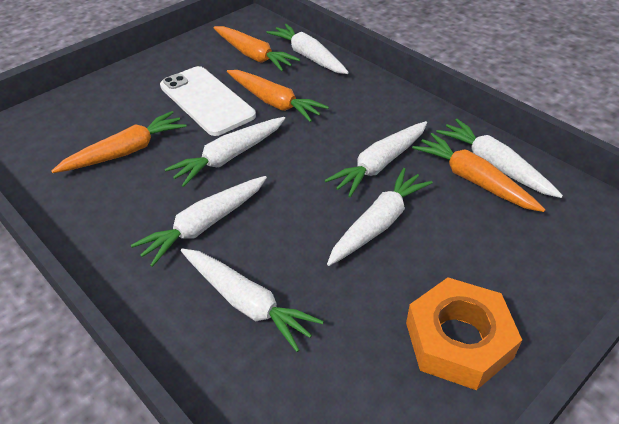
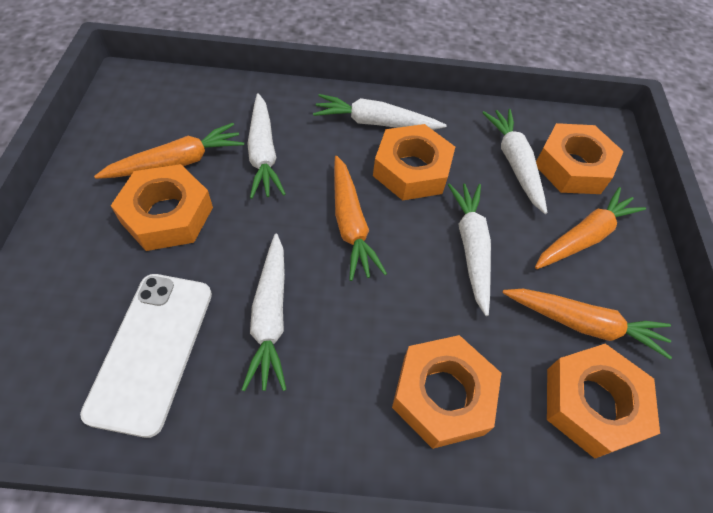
orange nut: 1 -> 5
white carrot: 7 -> 5

